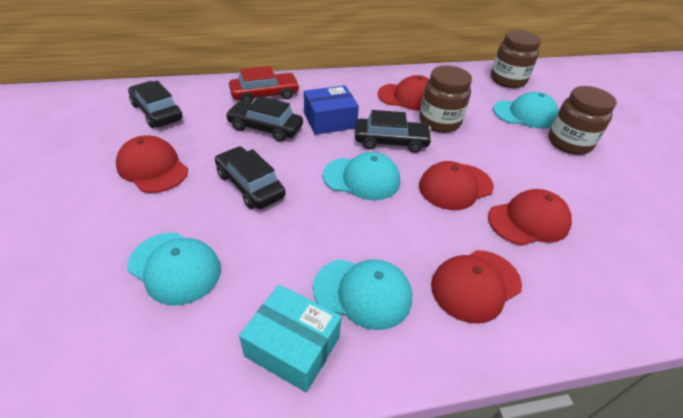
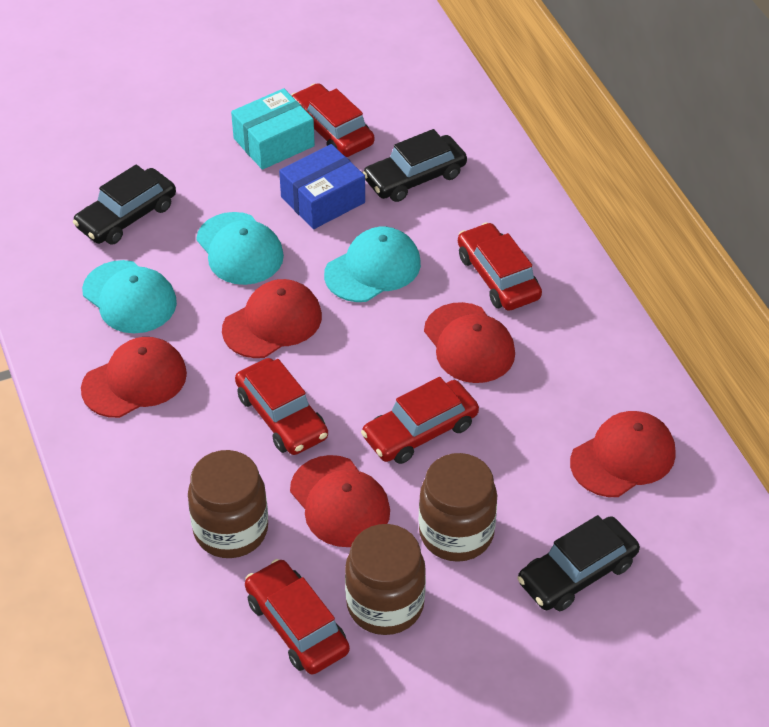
black car: 4 -> 3
red car: 1 -> 5
turquoise cap: 4 -> 3

